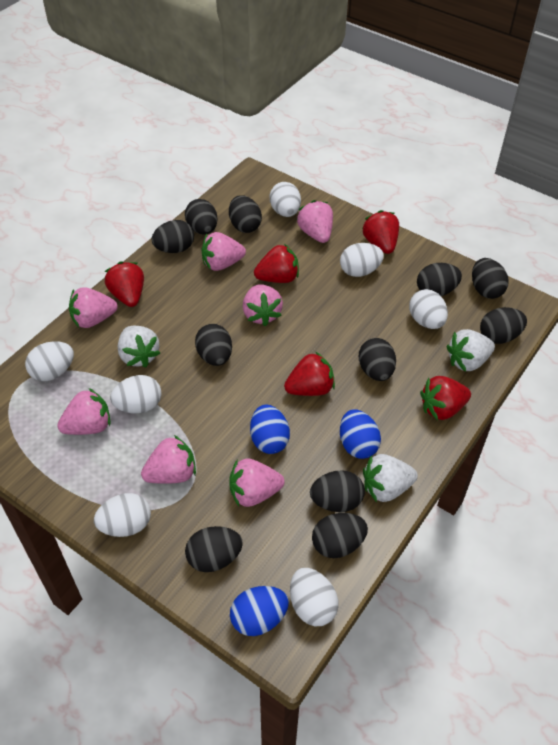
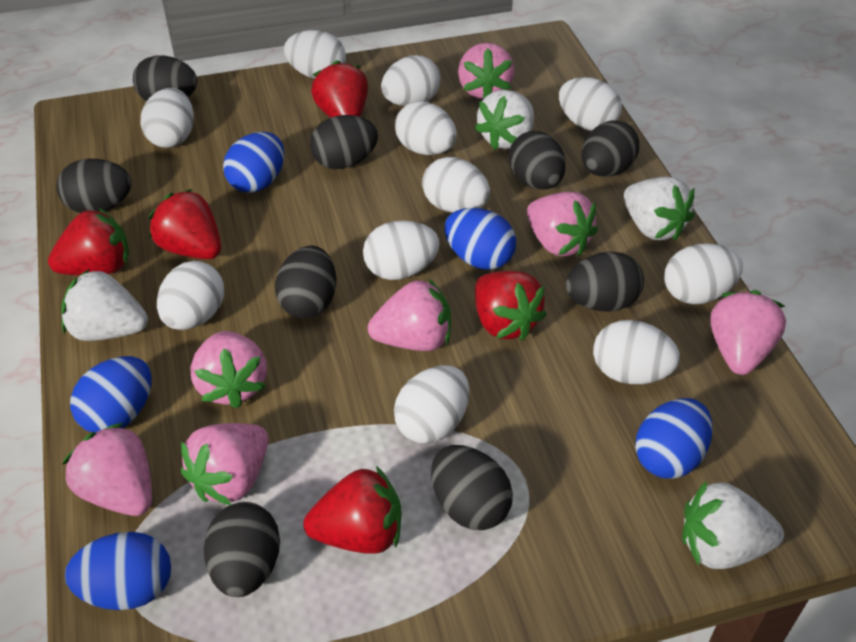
black egg: 11 -> 9
blue egg: 3 -> 5
white egg: 7 -> 11
white strawberry: 3 -> 4

